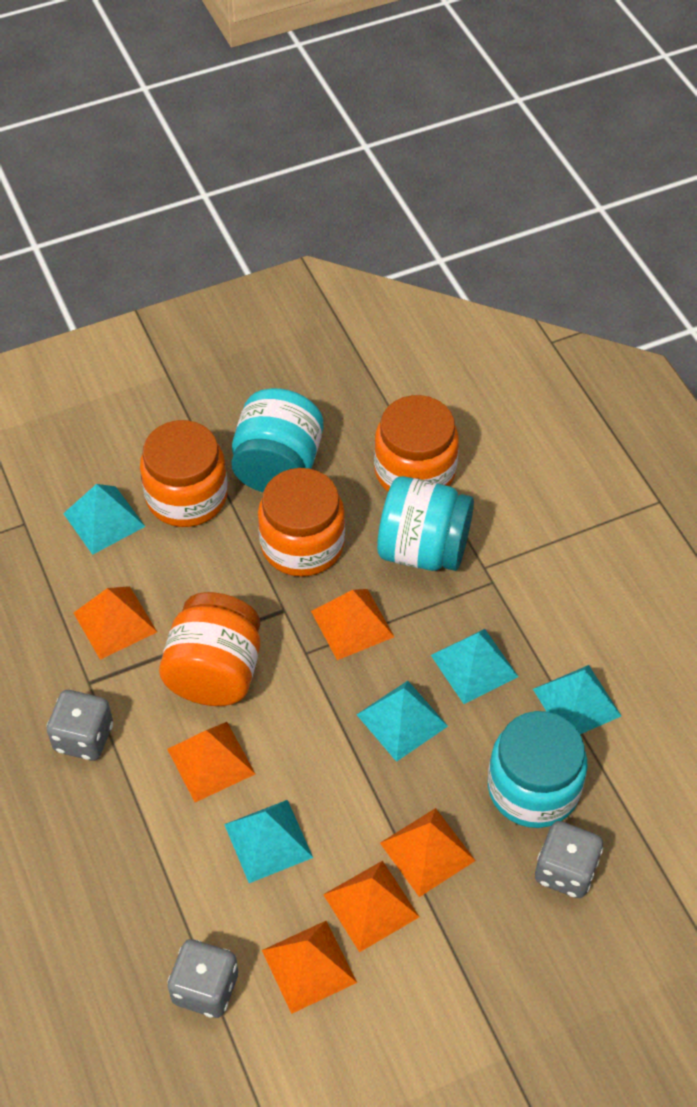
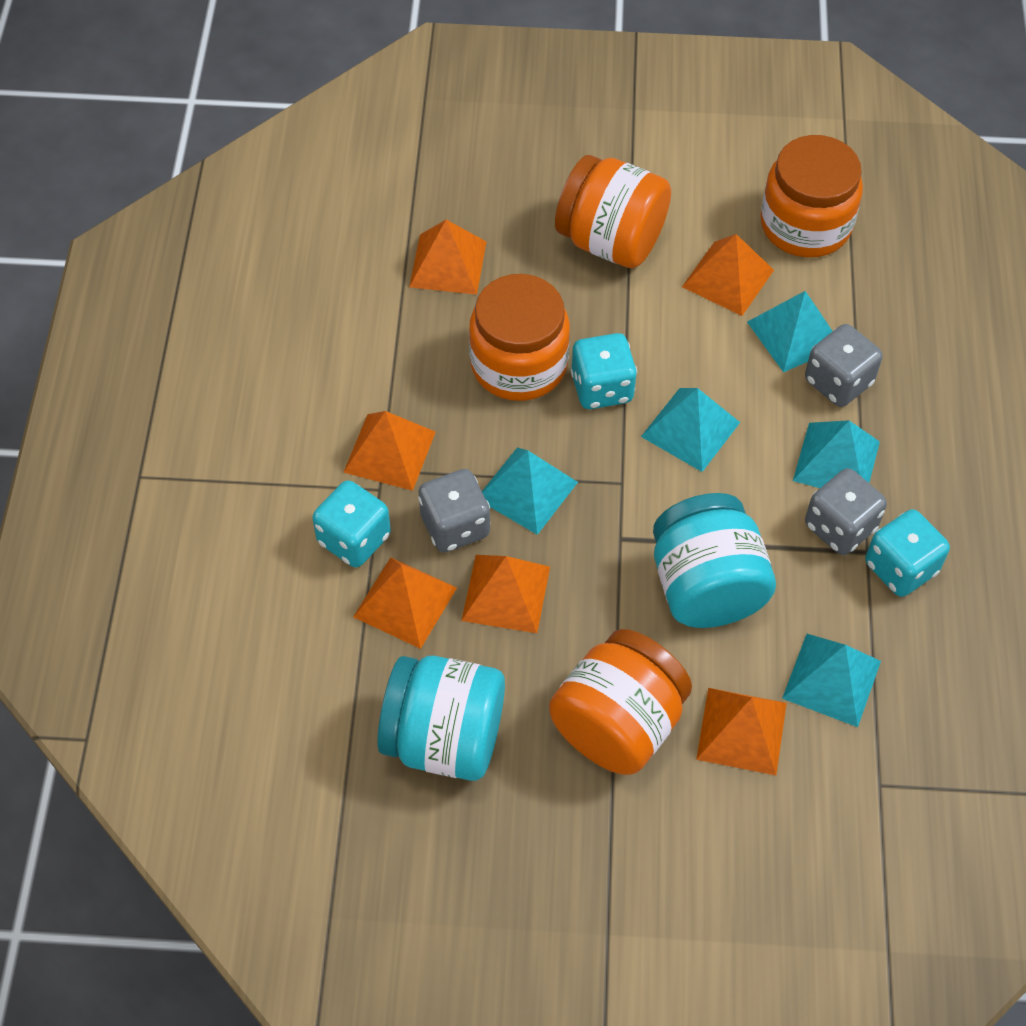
turquoise dice: 0 -> 3
turquoise jar: 3 -> 2

